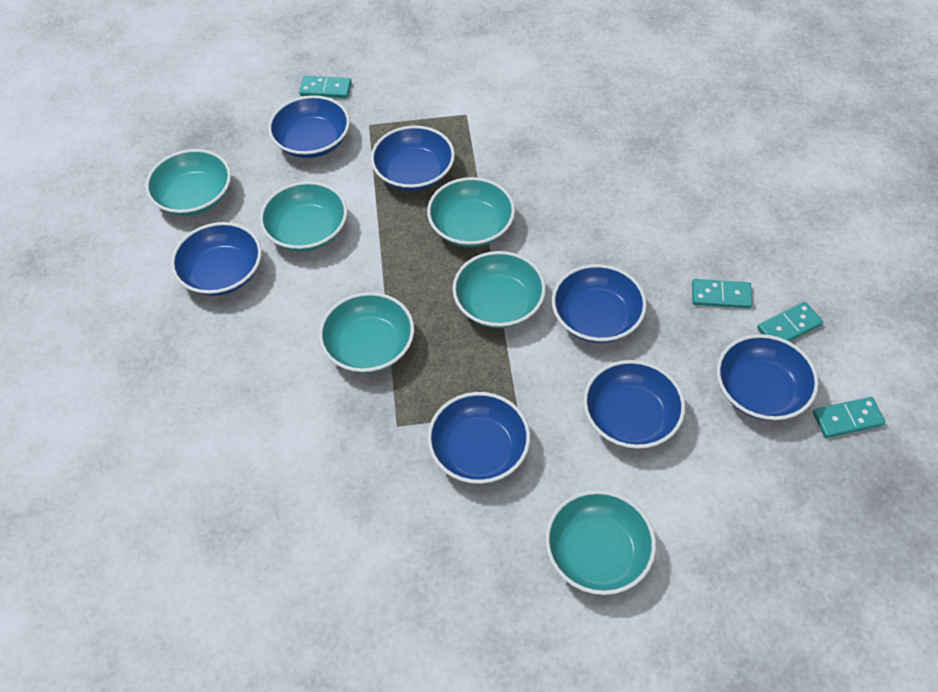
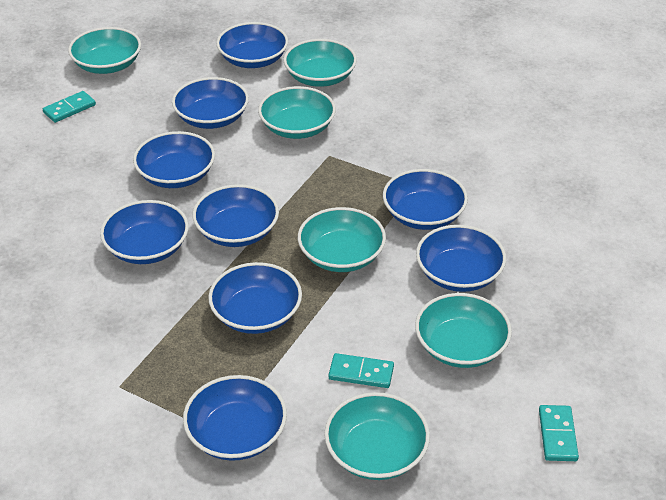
blue bowl: 7 -> 9
turquoise domino: 4 -> 3

